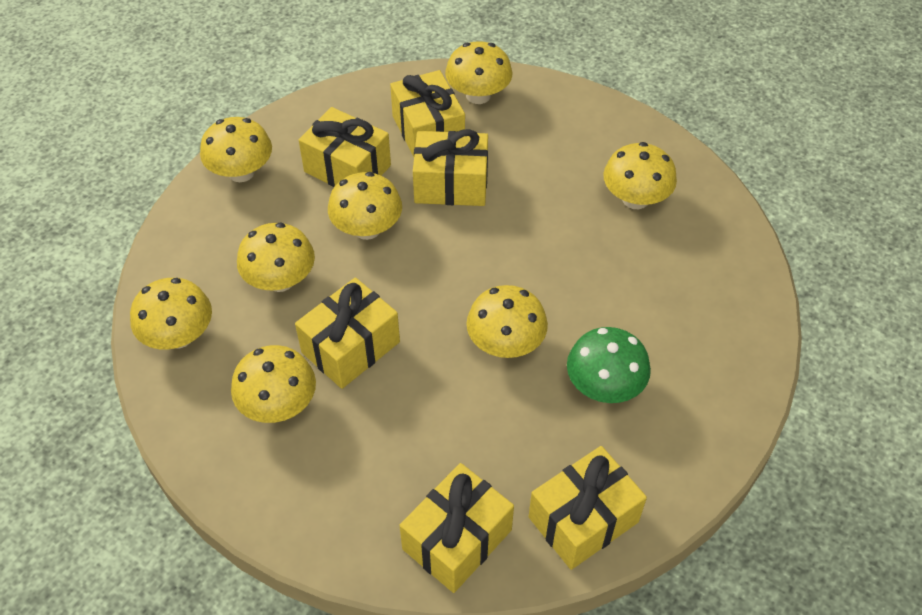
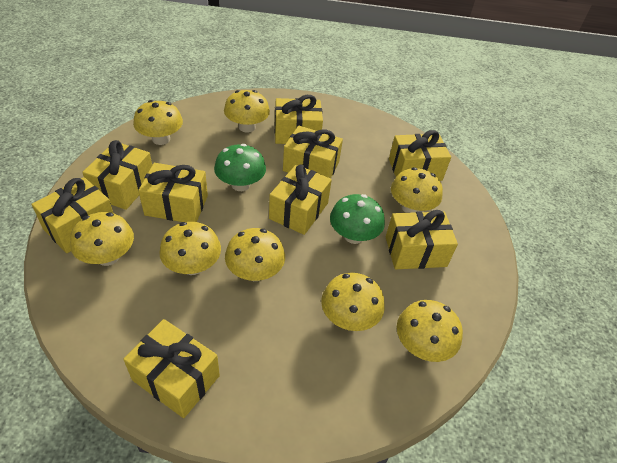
green mushroom: 1 -> 2
yellow gift: 6 -> 9

